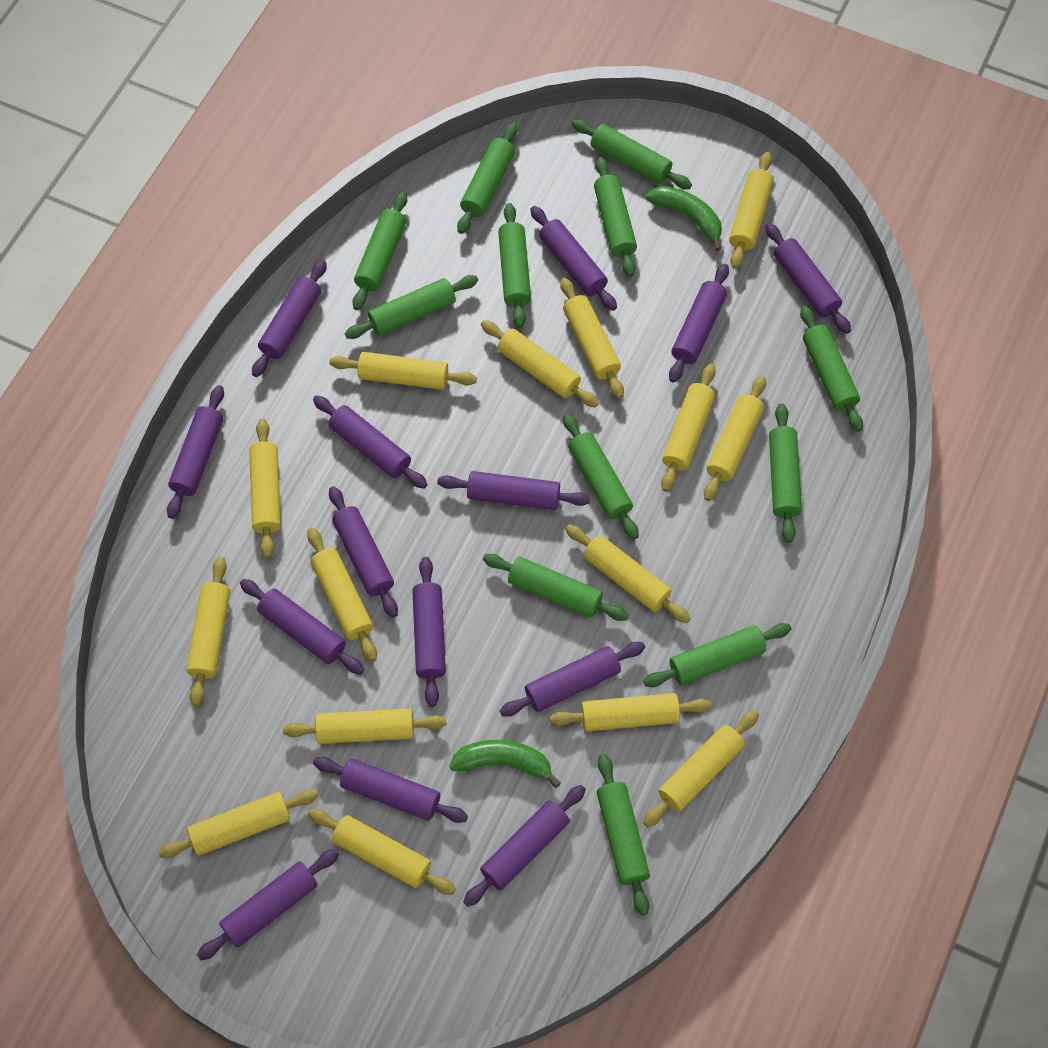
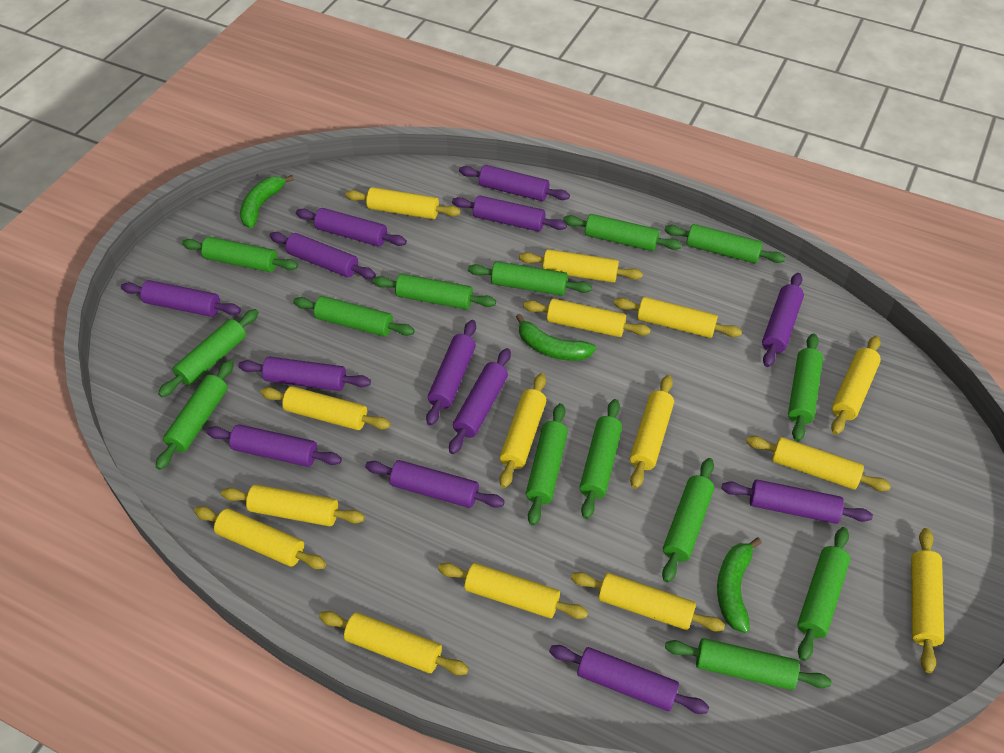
green banana: 2 -> 3
green rolling pin: 12 -> 14
purple rolling pin: 14 -> 13

